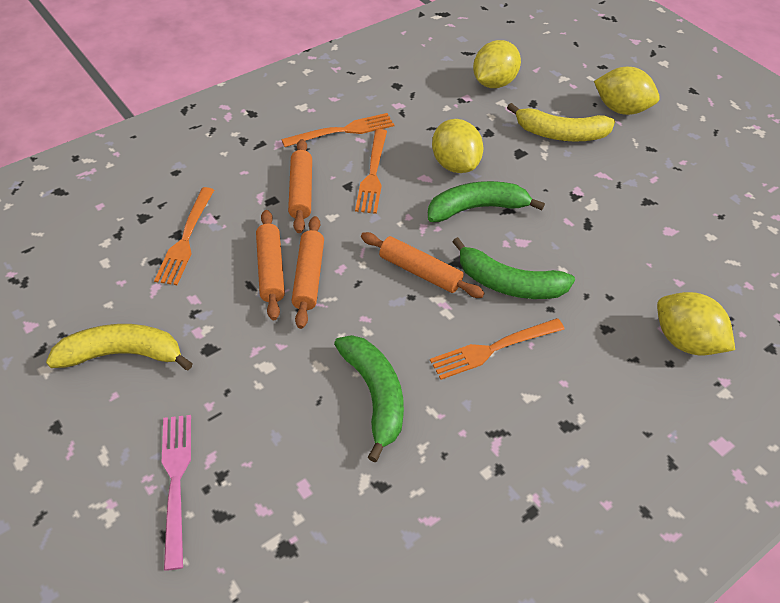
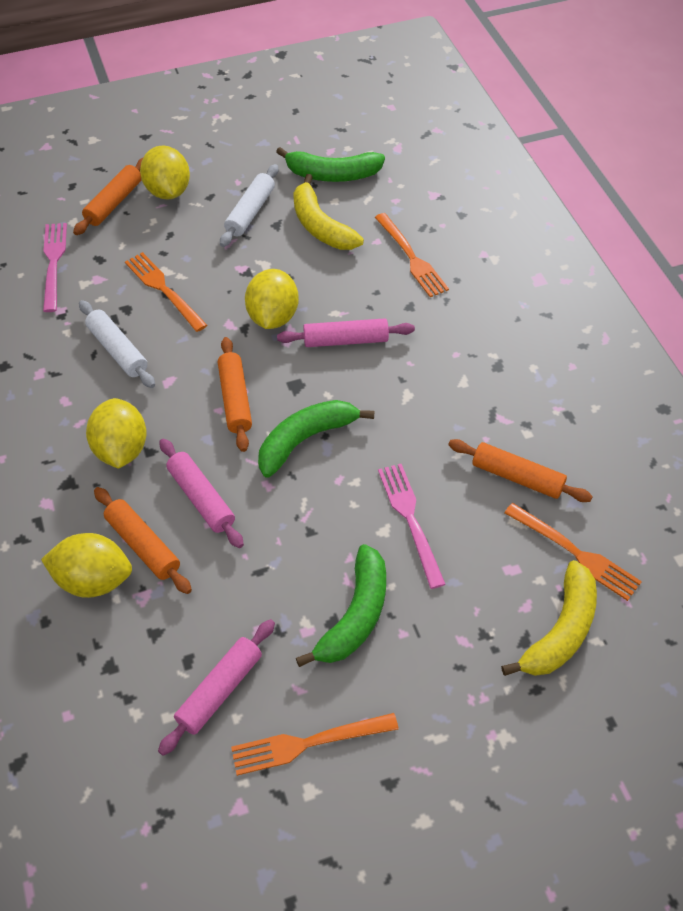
pink fork: 1 -> 2
pink rolling pin: 0 -> 3
white rolling pin: 0 -> 2

